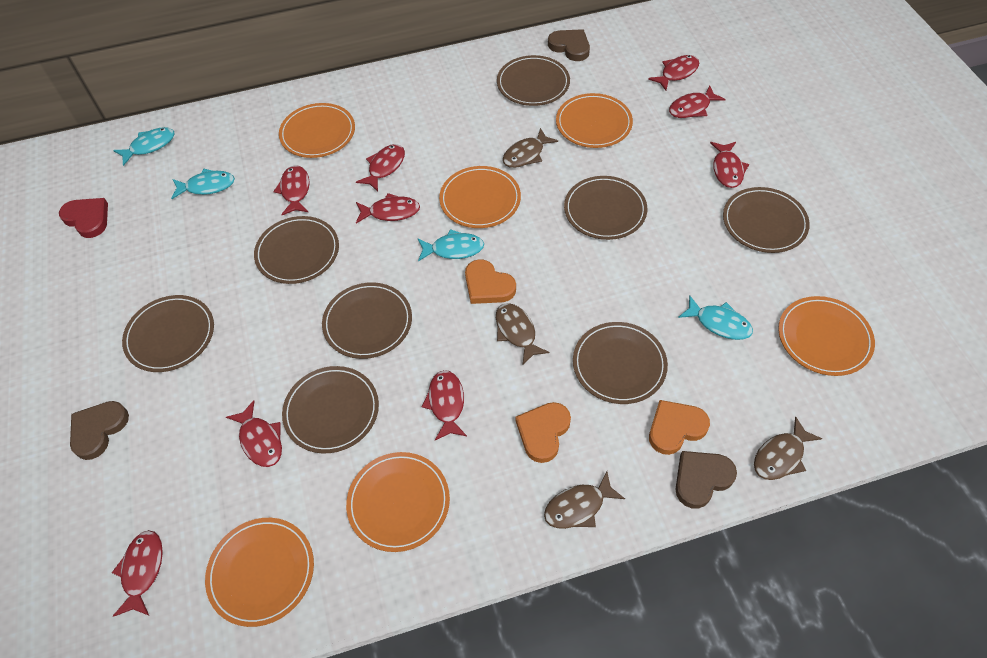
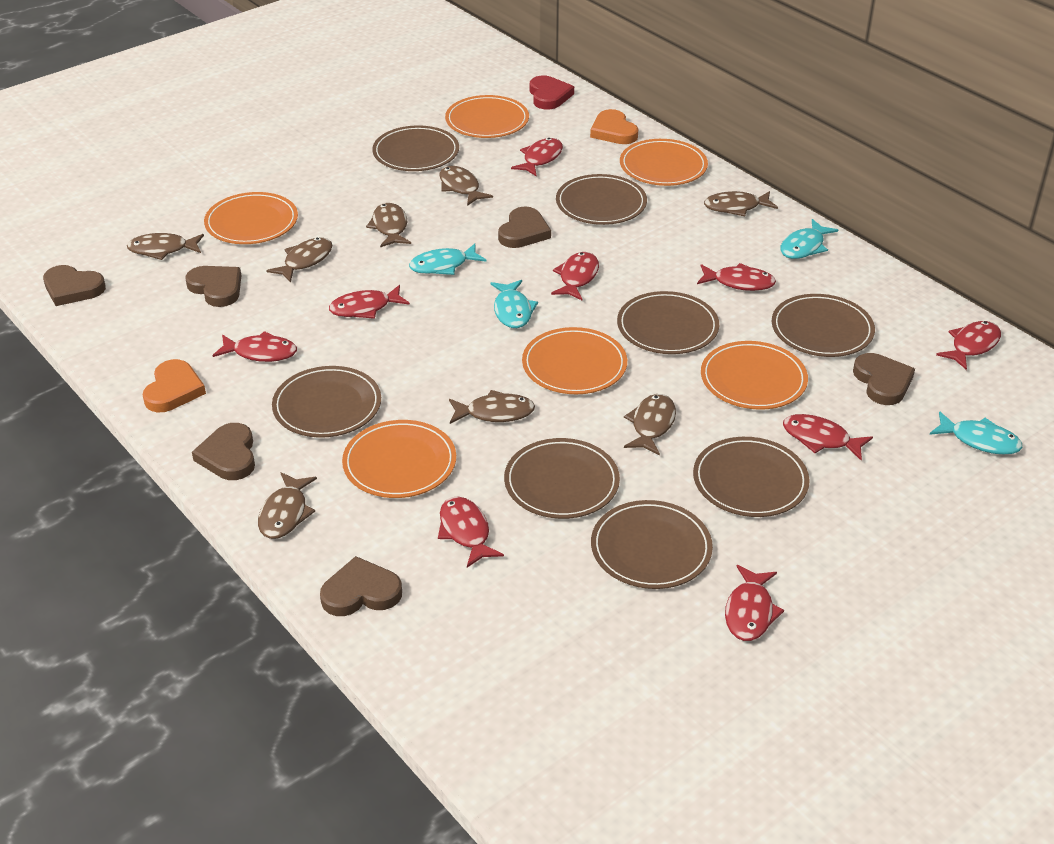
brown fish: 4 -> 8
brown heart: 3 -> 6
orange heart: 3 -> 2

